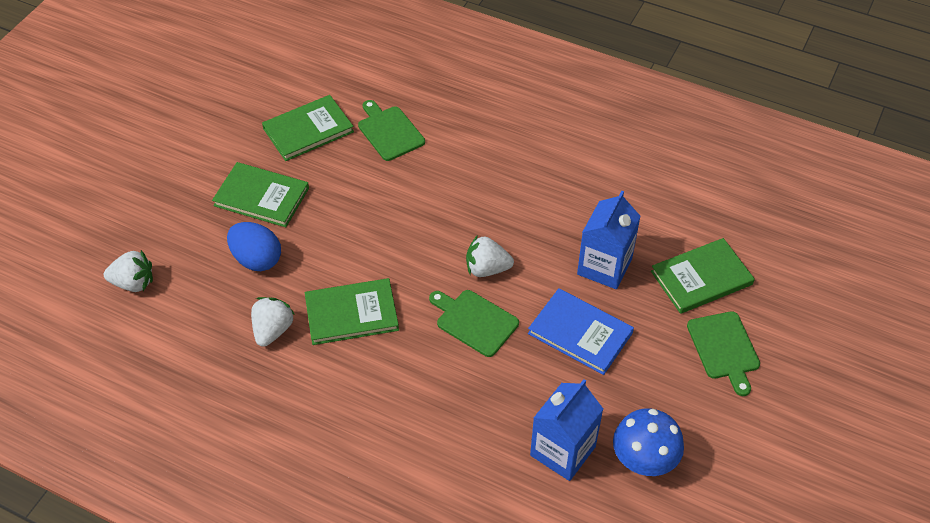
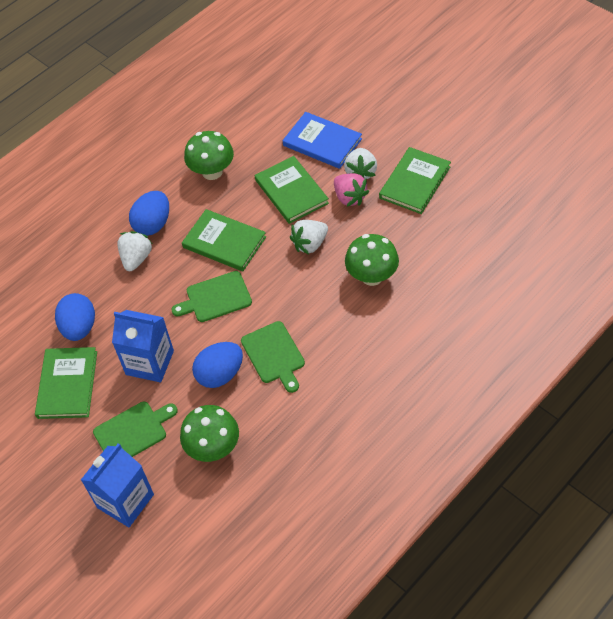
blue egg: 1 -> 3
blue mushroom: 1 -> 0
green mushroom: 0 -> 3
pink strawberry: 0 -> 1

